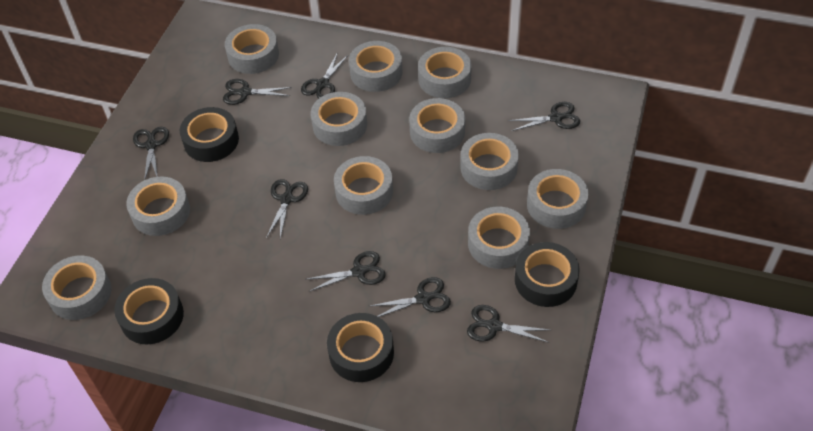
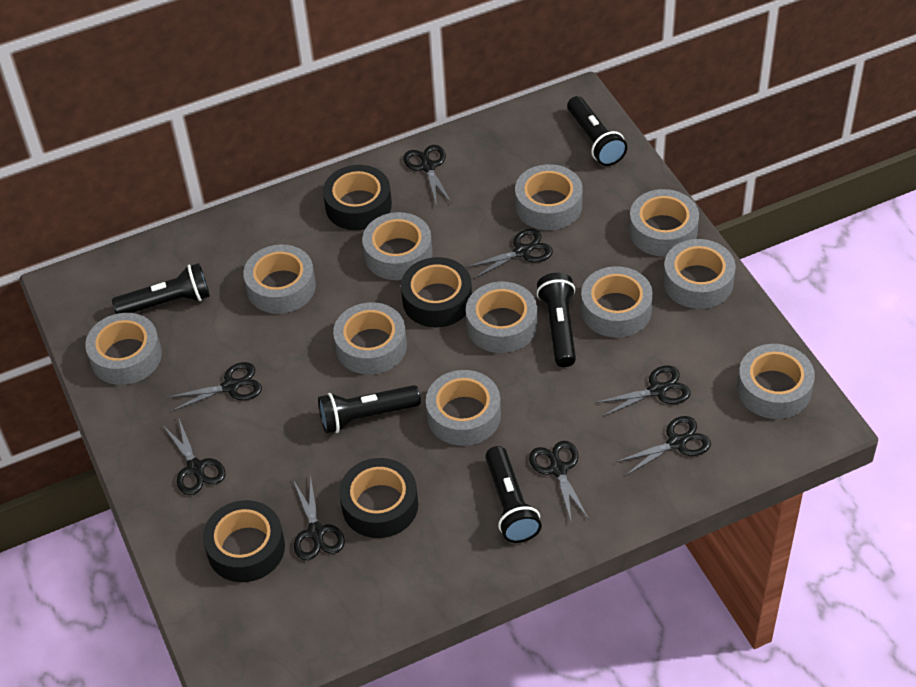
black flashlight: 0 -> 5

